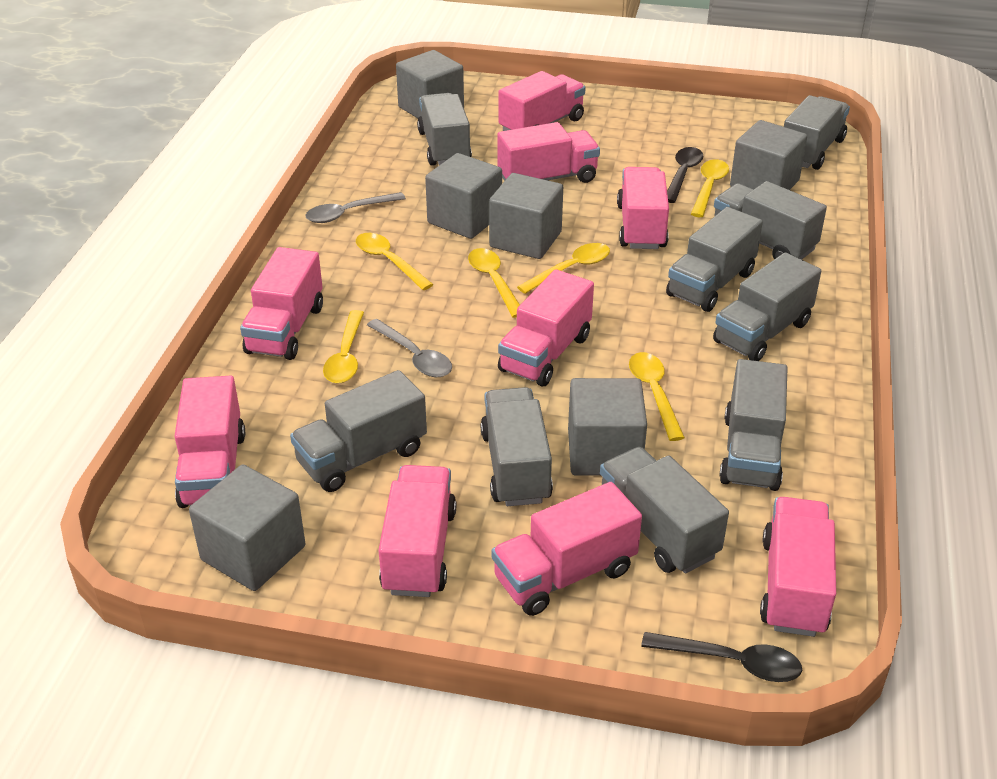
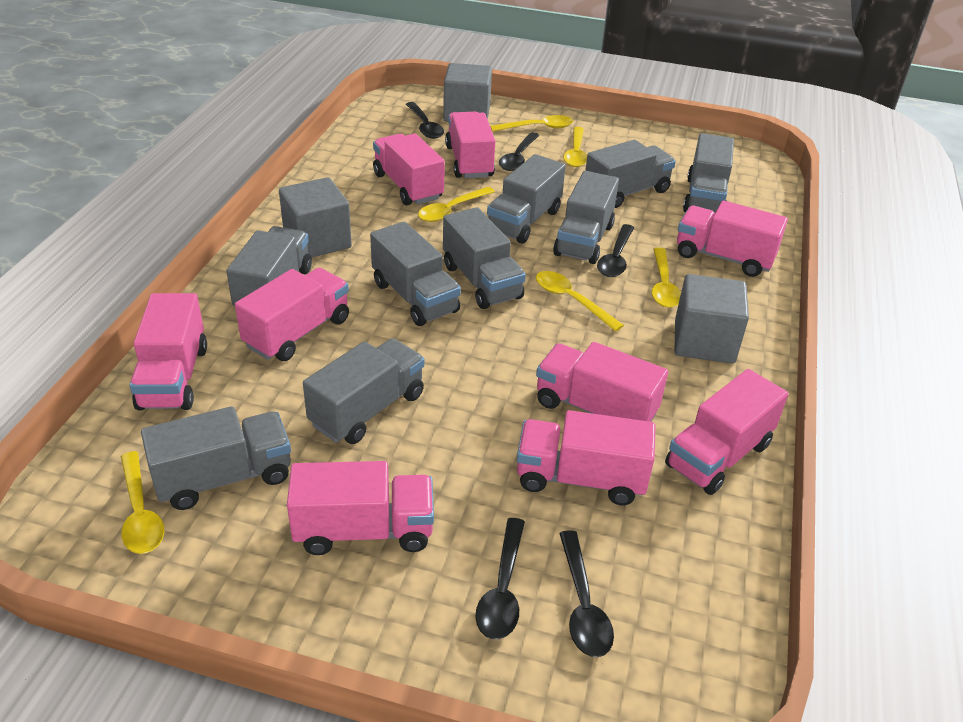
black spoon: 2 -> 5
grey cube: 6 -> 3
grey spoon: 2 -> 0

